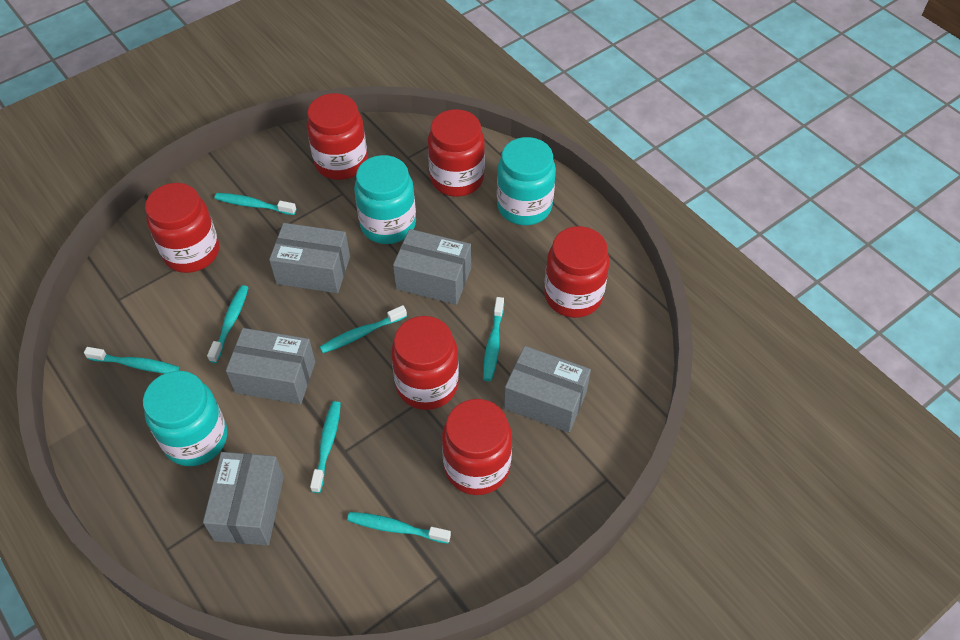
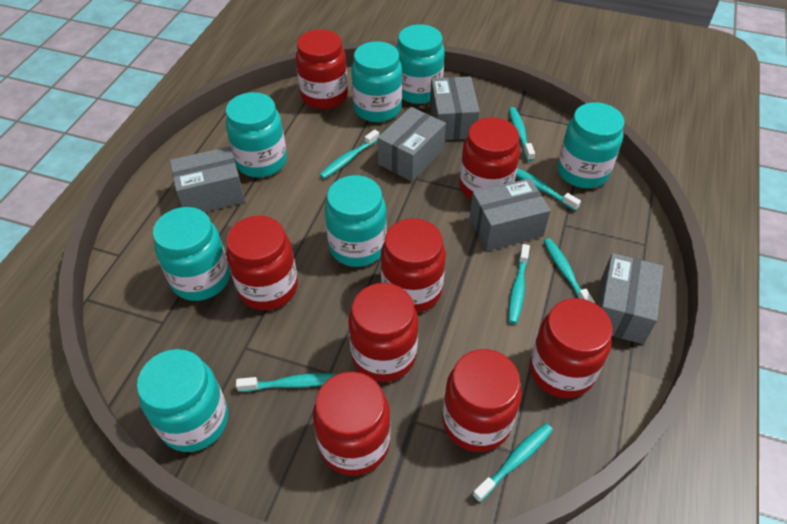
red jar: 6 -> 8
turquoise jar: 3 -> 7

